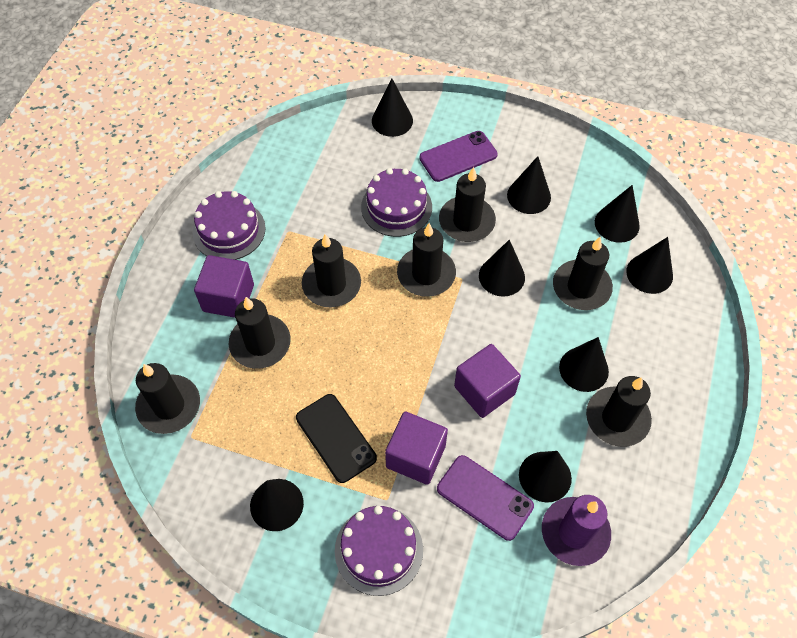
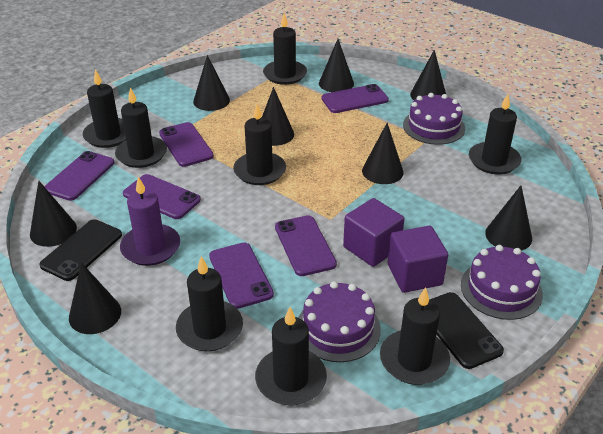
black candle: 7 -> 8
black phone: 1 -> 2
purple cube: 3 -> 2
purple phone: 2 -> 6

